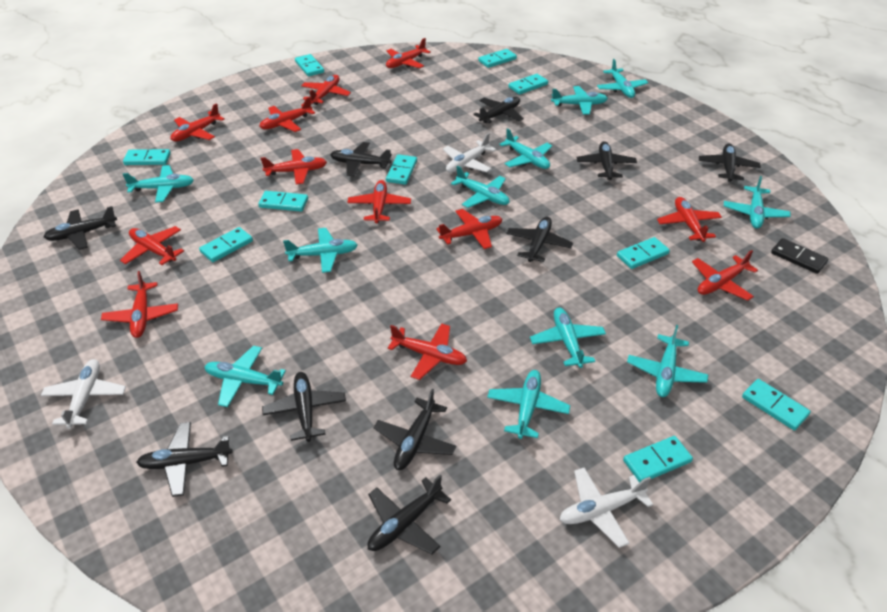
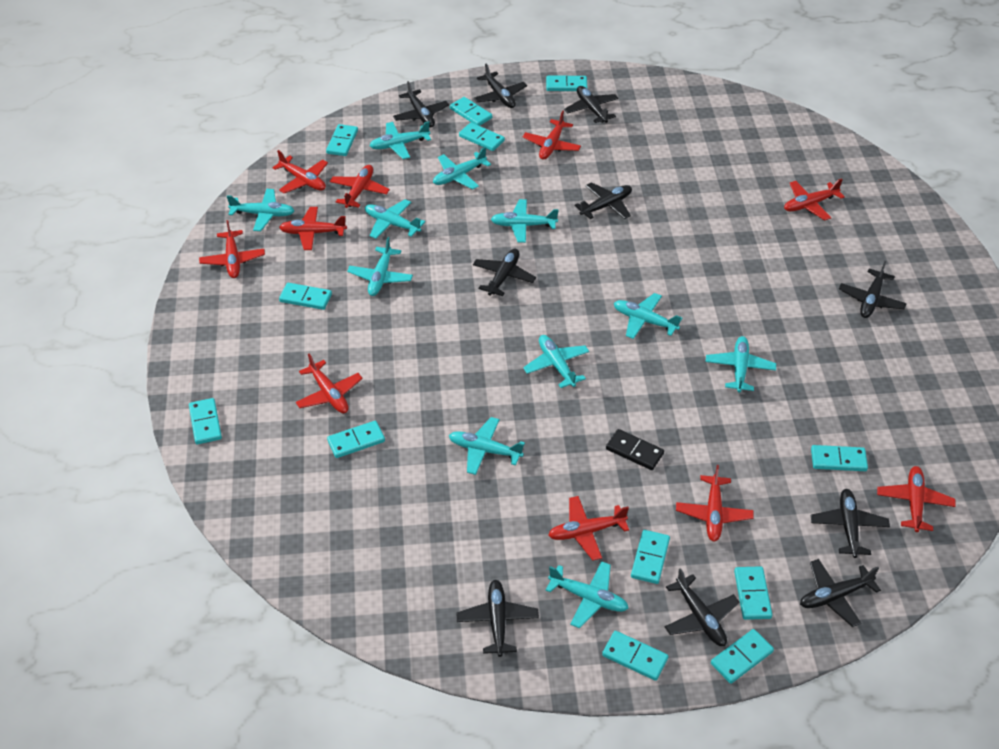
red plane: 12 -> 10
turquoise domino: 10 -> 12
white plane: 3 -> 0

